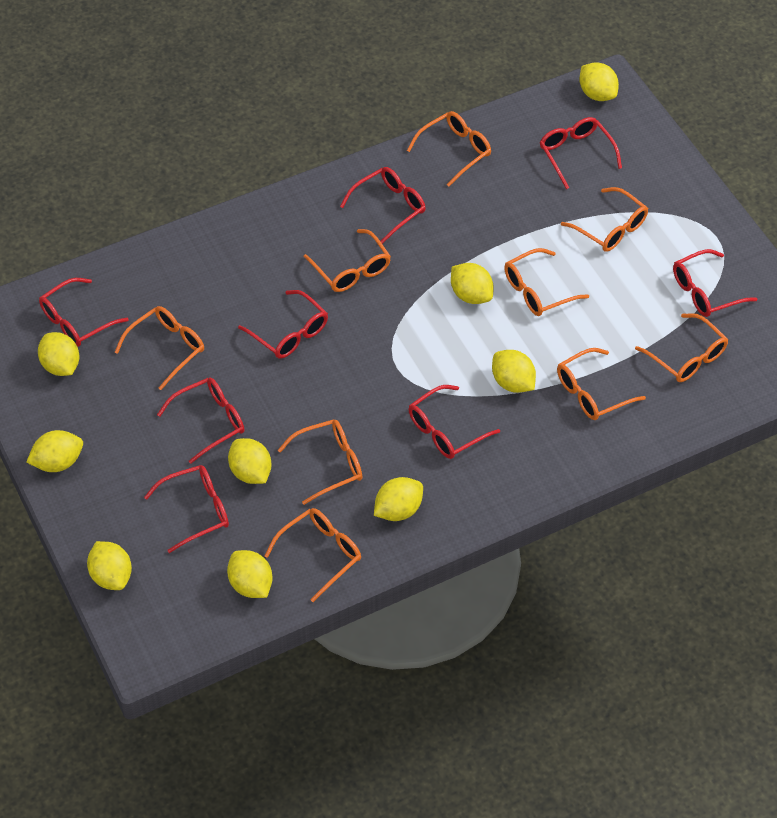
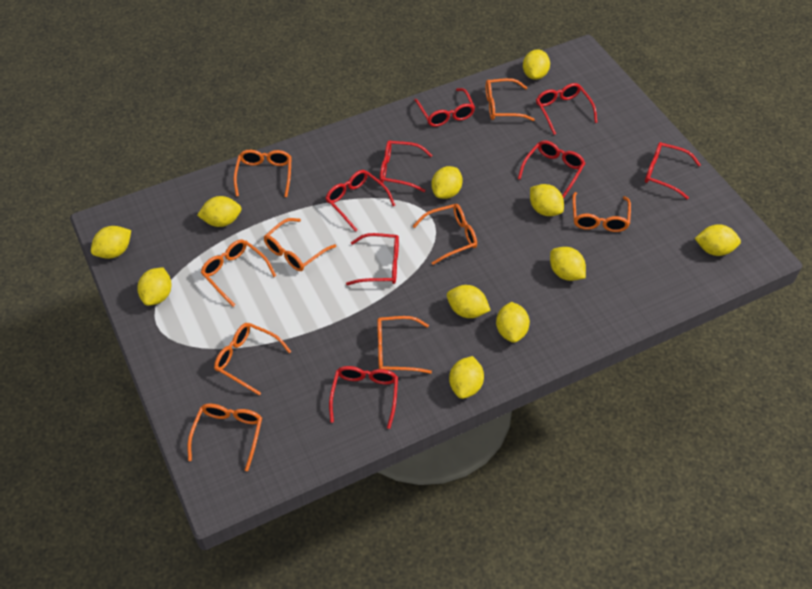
yellow lemon: 9 -> 11

